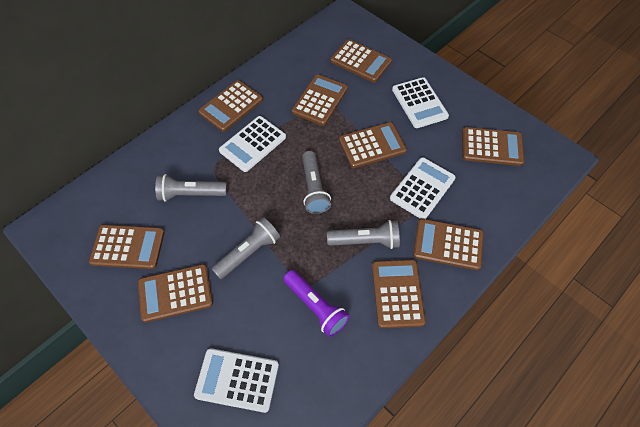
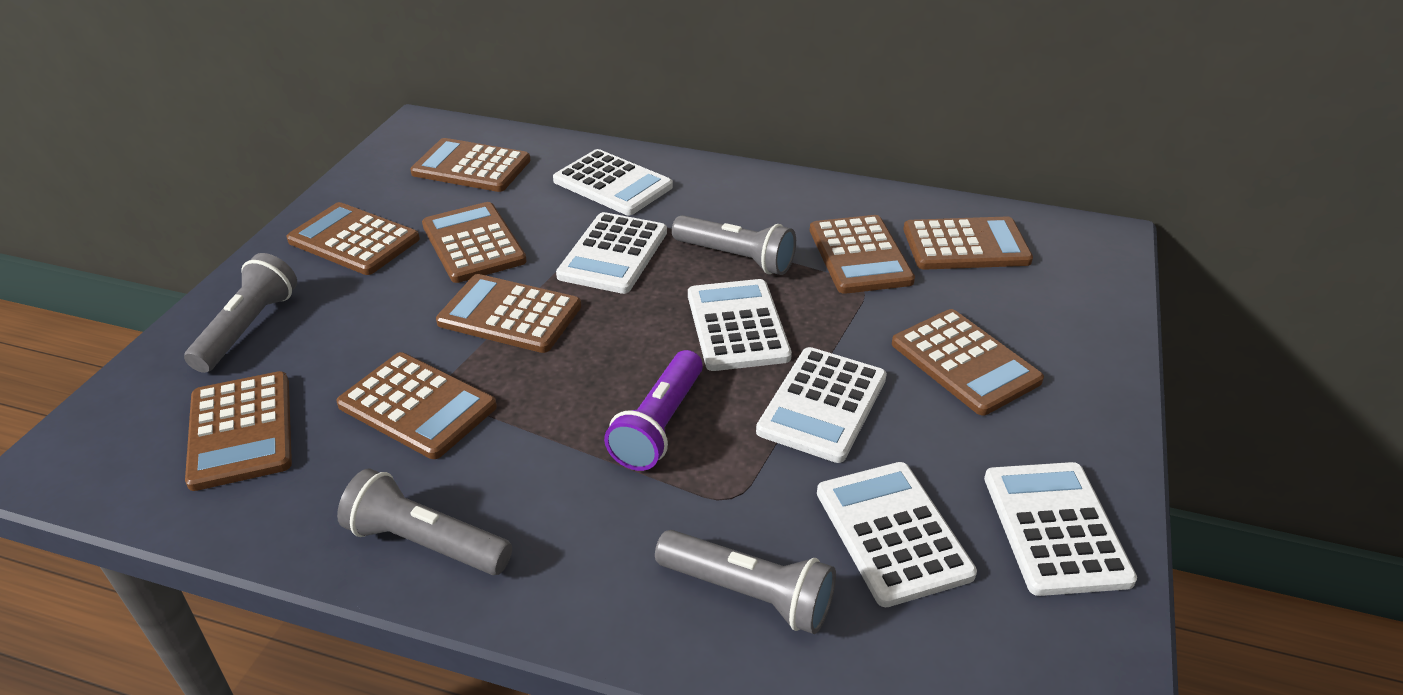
white calculator: 4 -> 6

